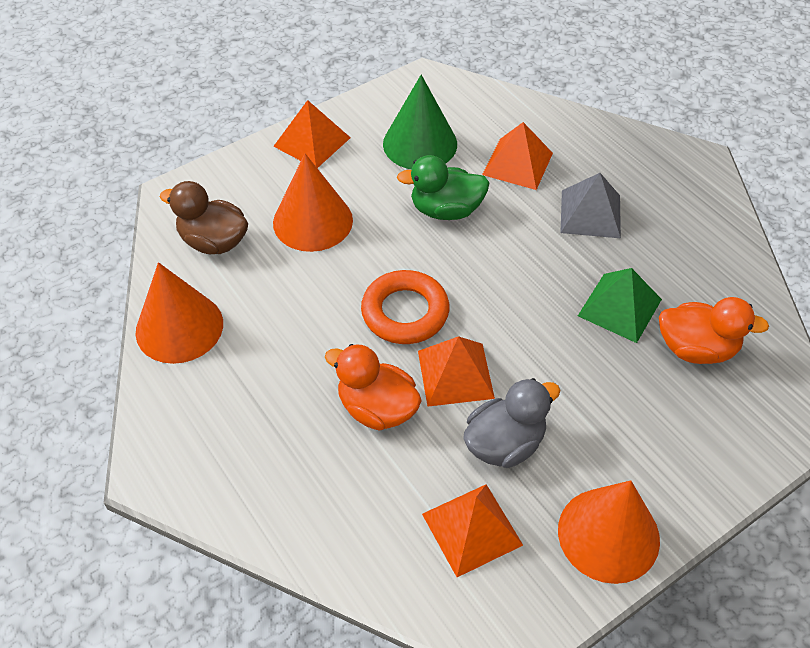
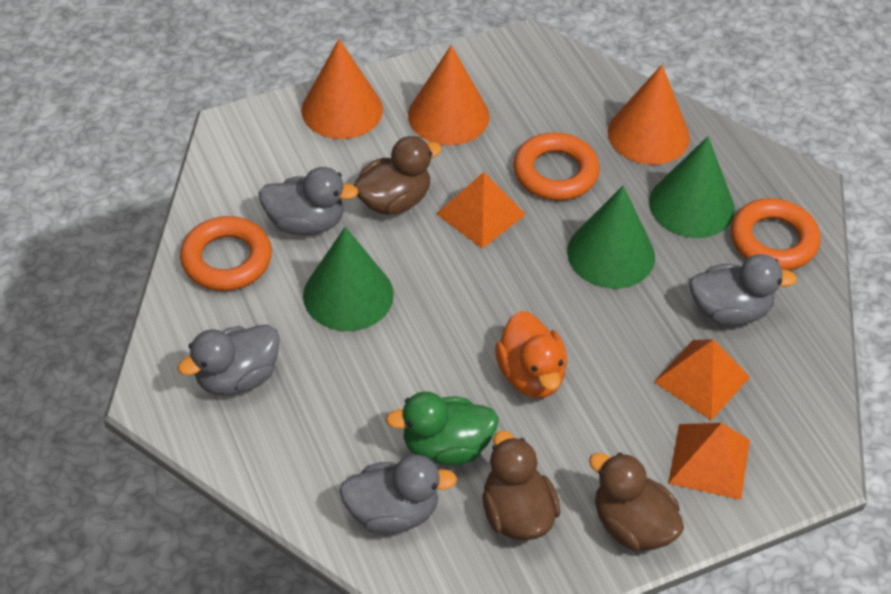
brown duck: 1 -> 3
green cone: 1 -> 3
green pyramid: 1 -> 0
grey duck: 1 -> 4
grey pyramid: 1 -> 0
orange duck: 2 -> 1
orange pyramid: 4 -> 3
orange ring: 1 -> 3

